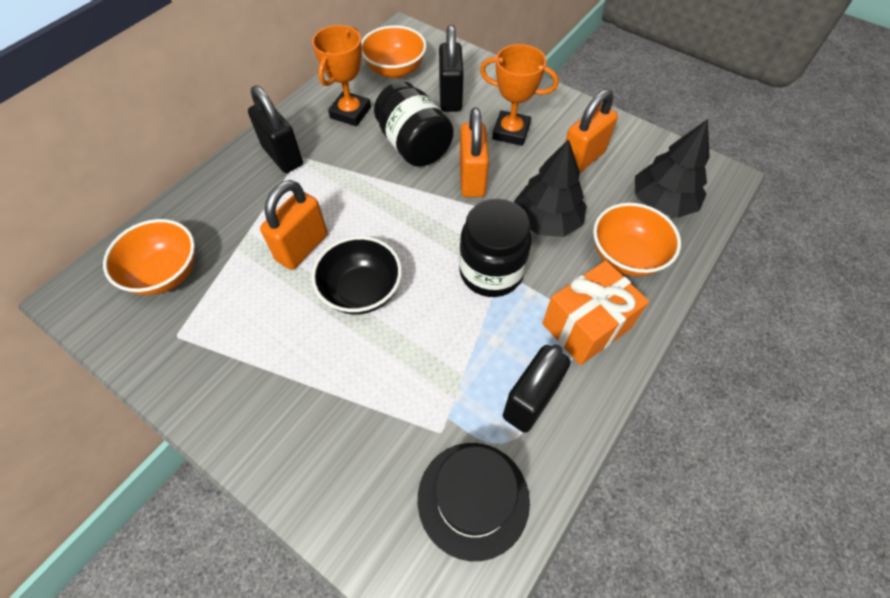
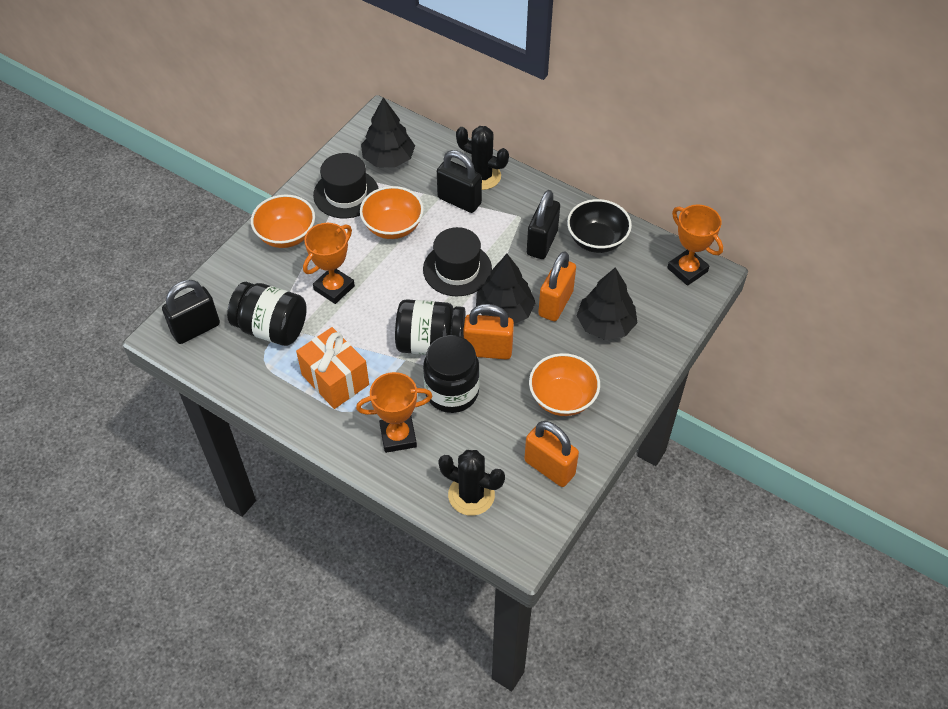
black cactus: 0 -> 2
black hat: 1 -> 2
black jar: 2 -> 3
black tree: 2 -> 3
orange trophy: 2 -> 3

